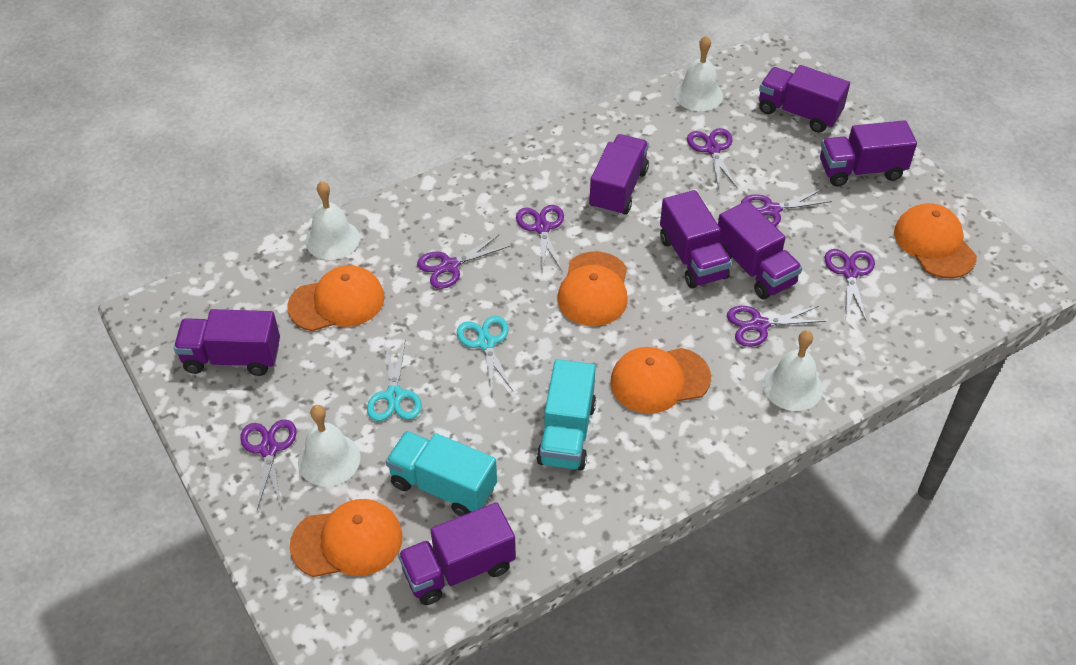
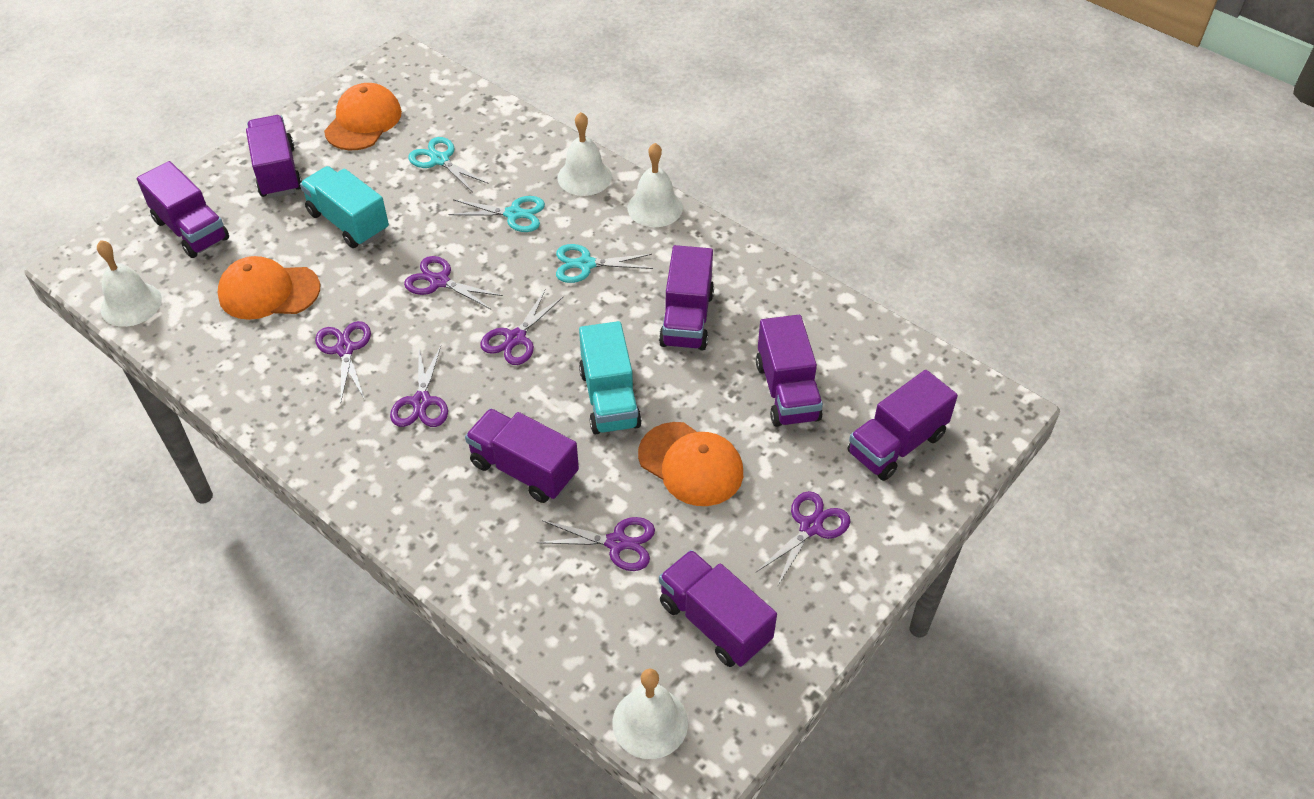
orange cap: 5 -> 3
purple scissors: 7 -> 6
turquoise scissors: 2 -> 3

